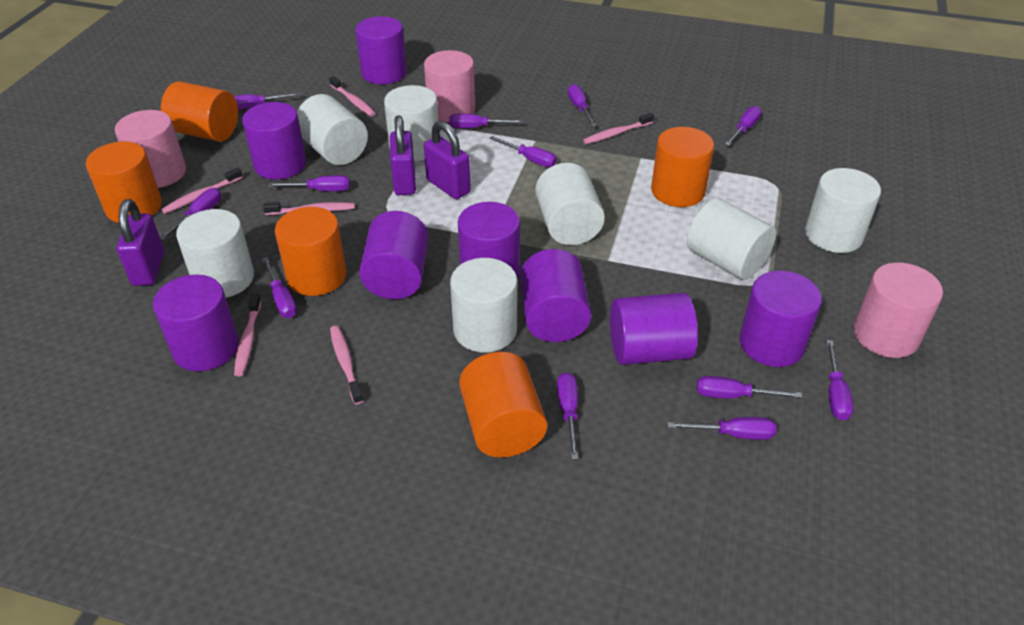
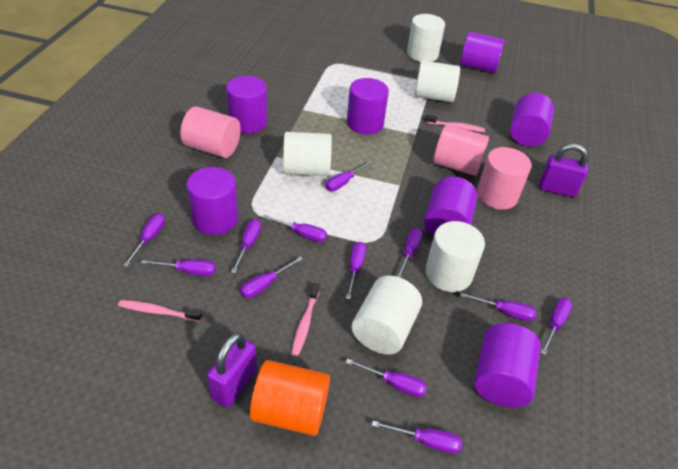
orange cylinder: 5 -> 1
pink toothbrush: 6 -> 3
purple cylinder: 8 -> 7
purple padlock: 3 -> 2
white cylinder: 7 -> 5

